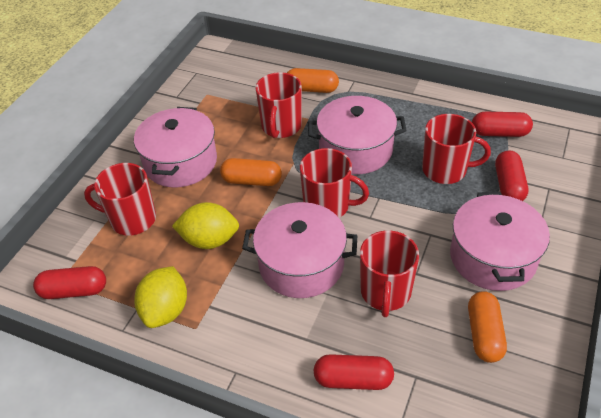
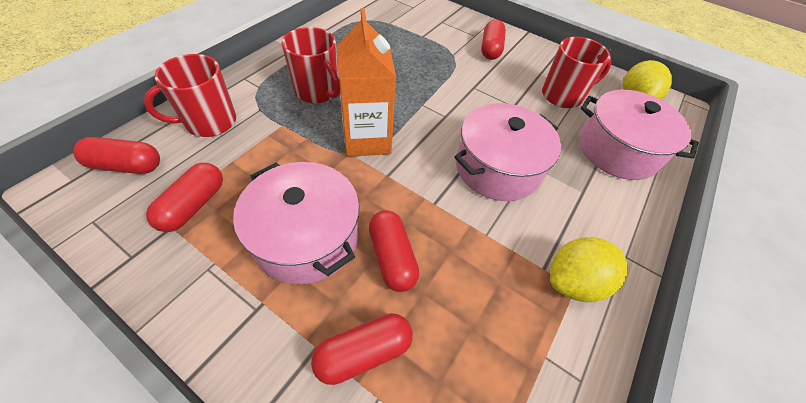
orange capsule: 3 -> 0
orange carton: 0 -> 1
pink pot: 4 -> 3
red capsule: 4 -> 5
red mug: 5 -> 3

